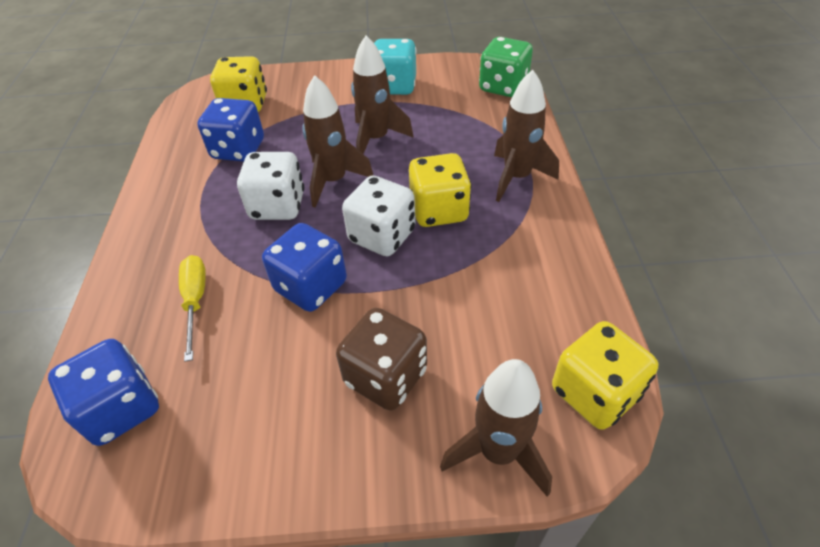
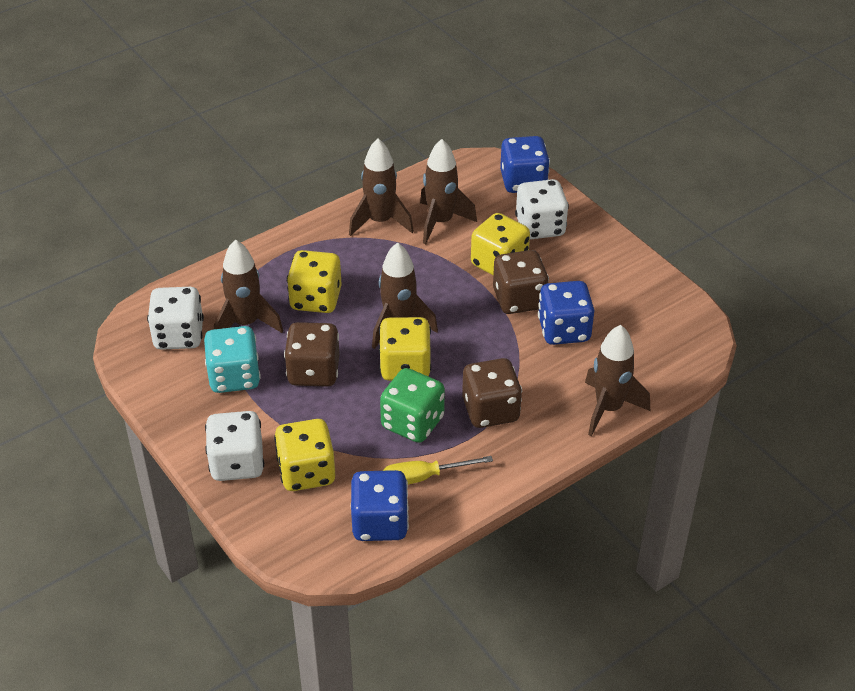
brown dice: 1 -> 3
brown rocket: 4 -> 5
white dice: 2 -> 3
yellow dice: 3 -> 4

